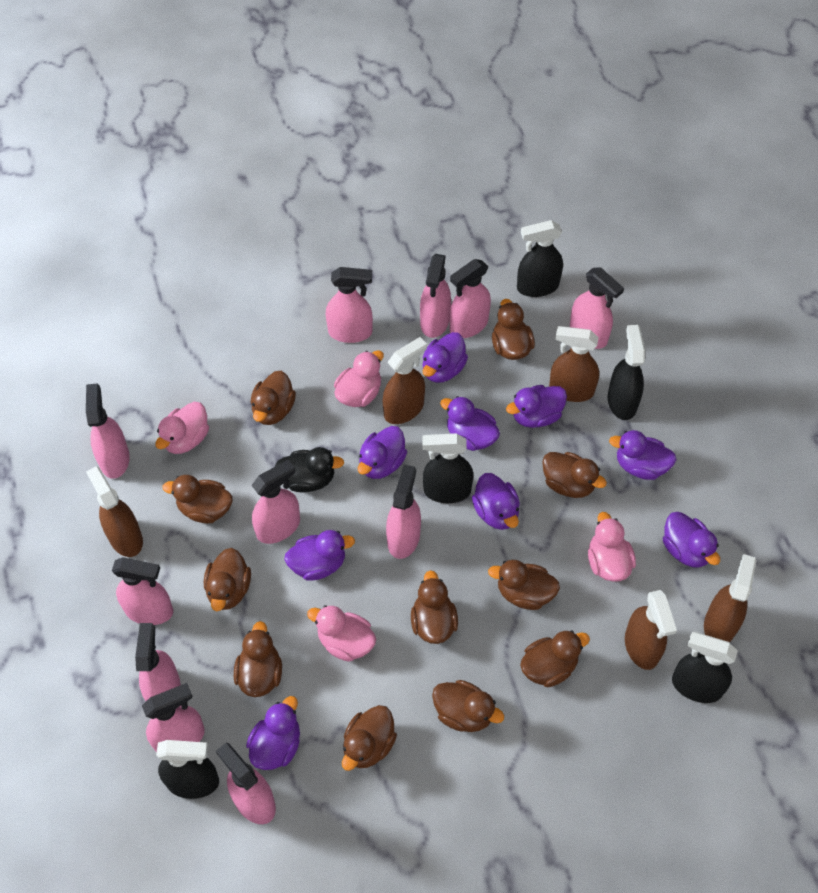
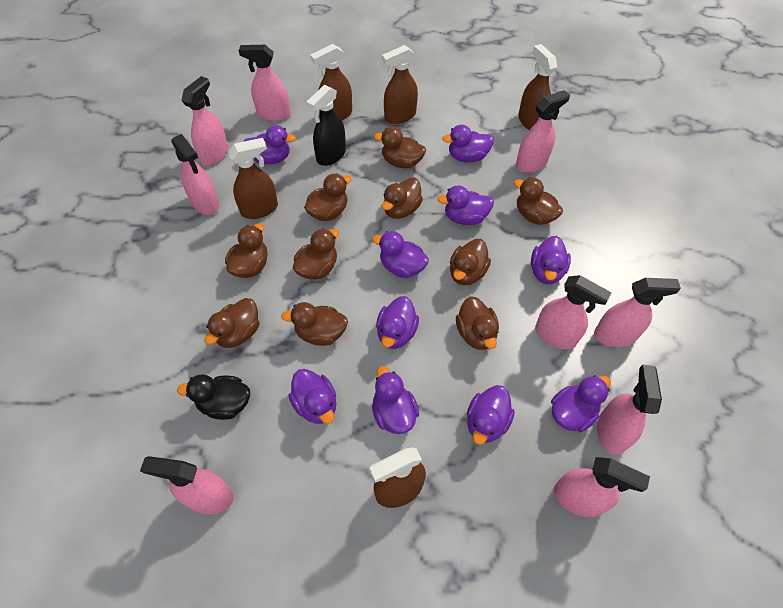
black spray bottle: 5 -> 1
brown duck: 11 -> 10
pink duck: 4 -> 0
pink spray bottle: 11 -> 9
purple duck: 9 -> 10

